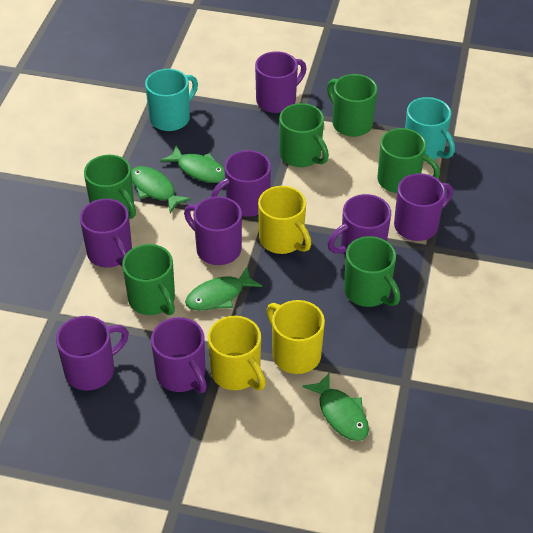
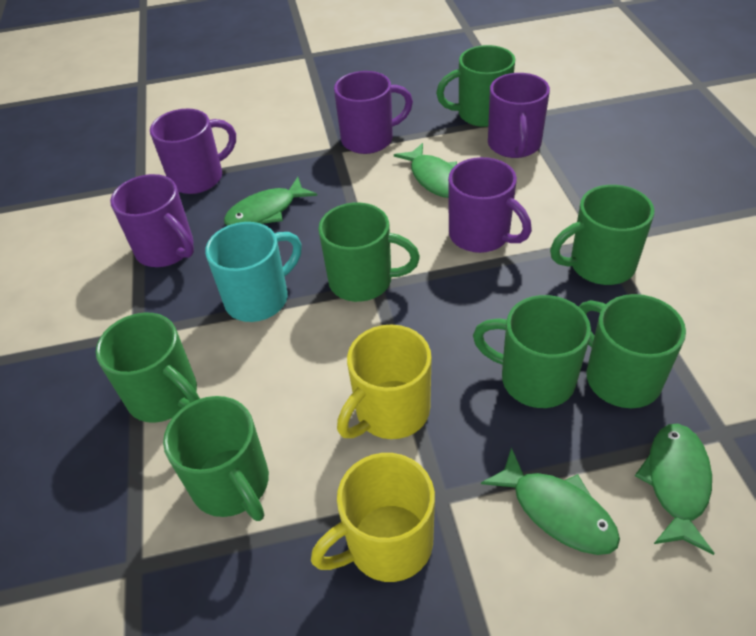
green mug: 6 -> 7
purple mug: 8 -> 5
turquoise mug: 2 -> 1
yellow mug: 3 -> 2

